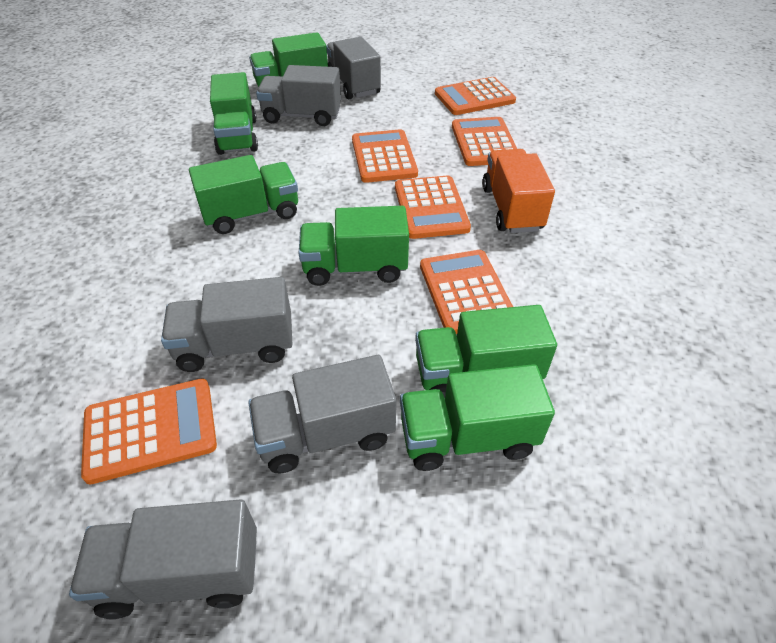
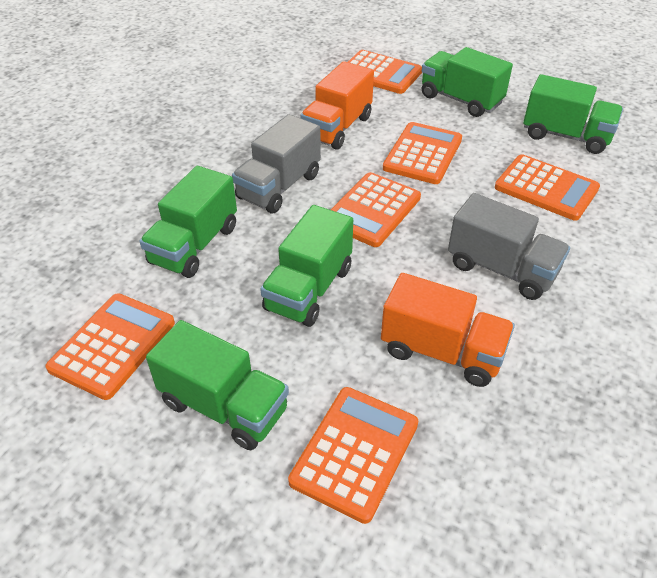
green truck: 6 -> 5
grey truck: 5 -> 2
orange truck: 1 -> 2

